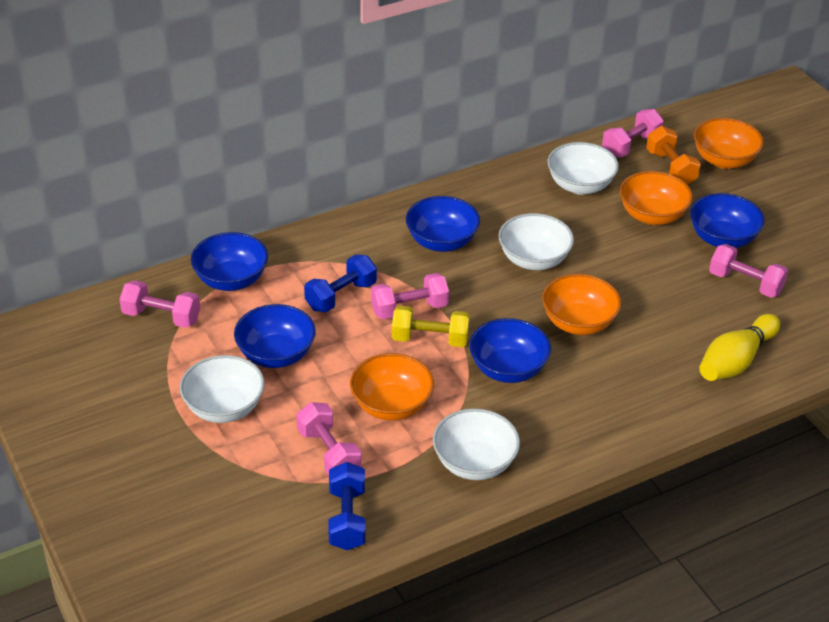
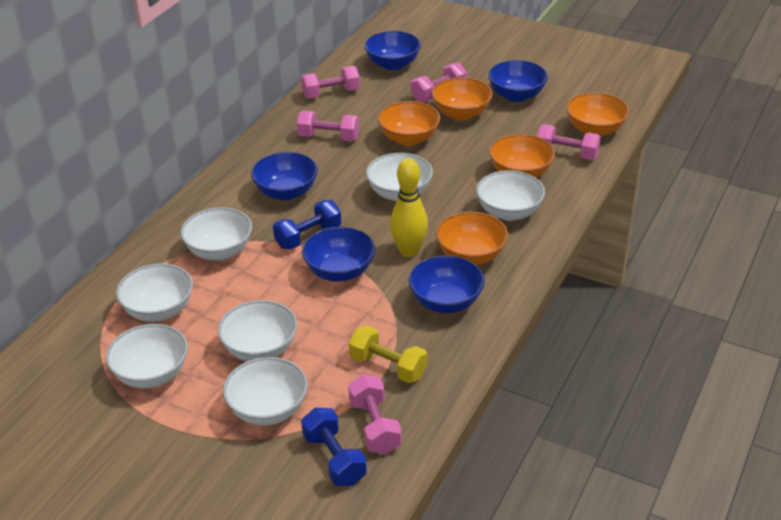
orange bowl: 4 -> 5
orange dumbbell: 1 -> 0
white bowl: 4 -> 7

